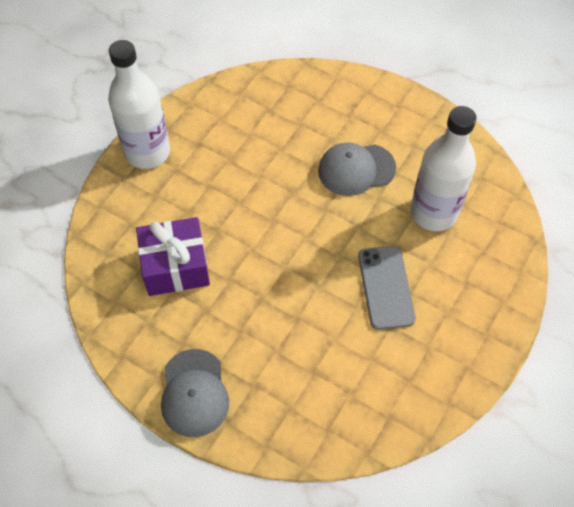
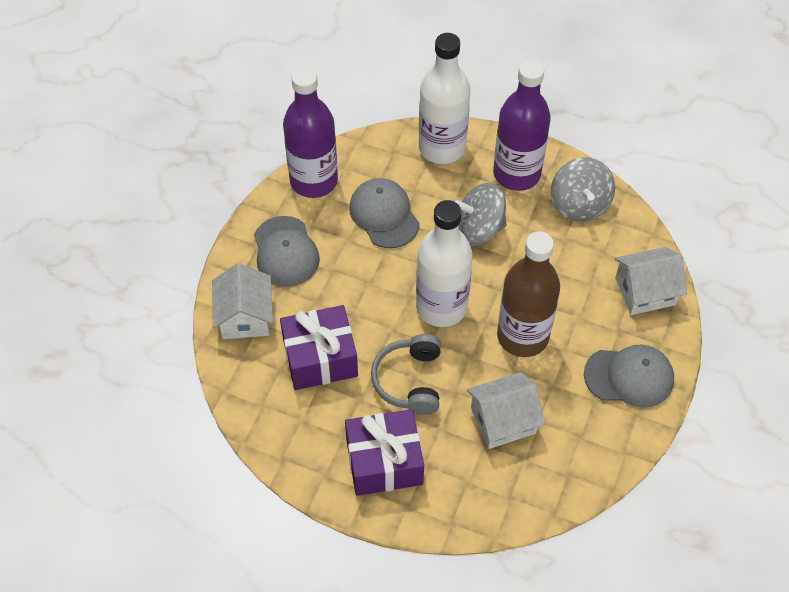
brown bottle: 0 -> 1
grey cap: 2 -> 3
grey headphones: 0 -> 1
grey phone: 1 -> 0
grey spinning top: 0 -> 2
purple bottle: 0 -> 2
purple gift: 1 -> 2
white house: 0 -> 3

